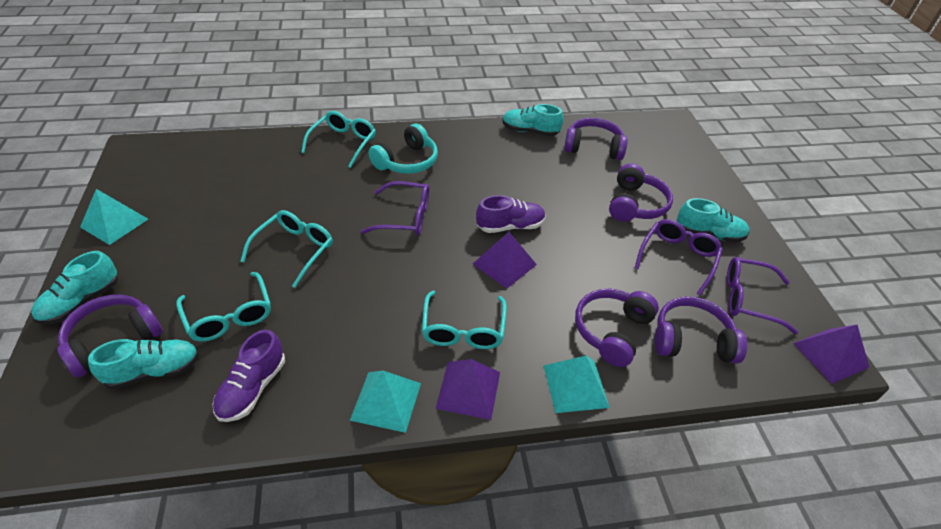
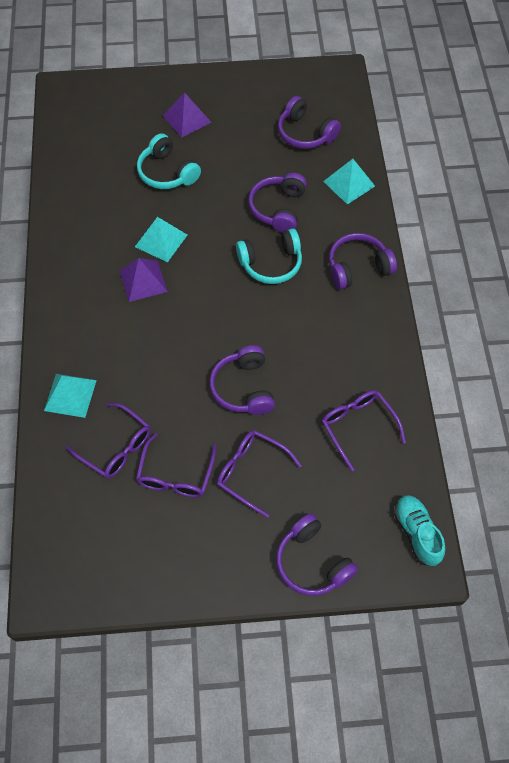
purple glasses: 3 -> 4
purple pyramid: 3 -> 2
purple shoe: 2 -> 0
turquoise glasses: 4 -> 0
turquoise headphones: 1 -> 2
turquoise shoe: 4 -> 1

